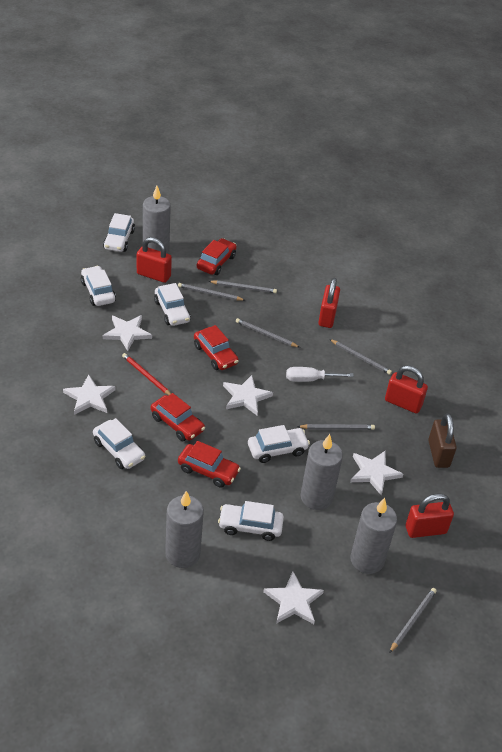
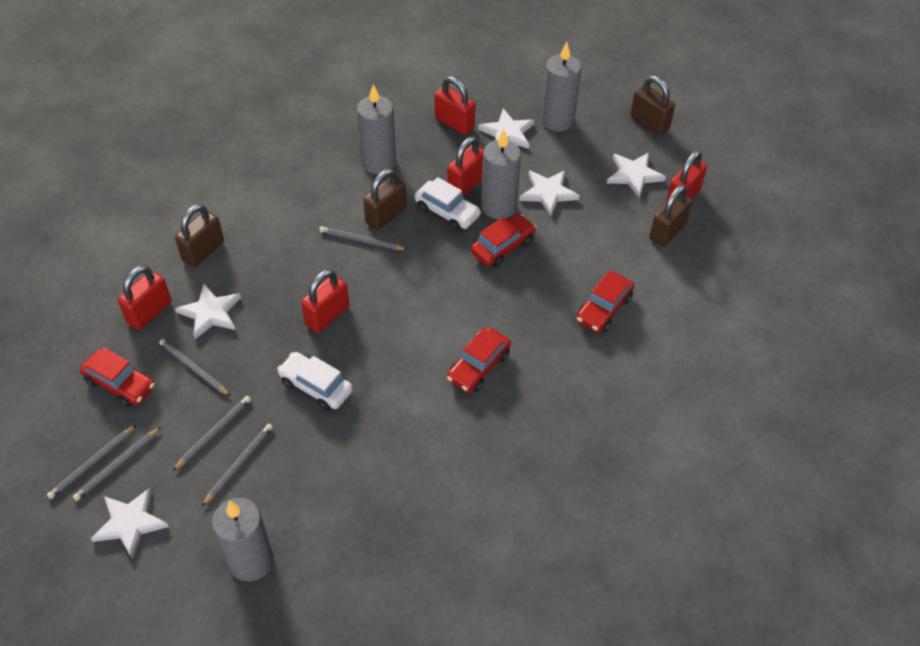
brown padlock: 1 -> 4
red padlock: 4 -> 5
red pencil: 1 -> 0
white car: 6 -> 2
white screwdriver: 1 -> 0

